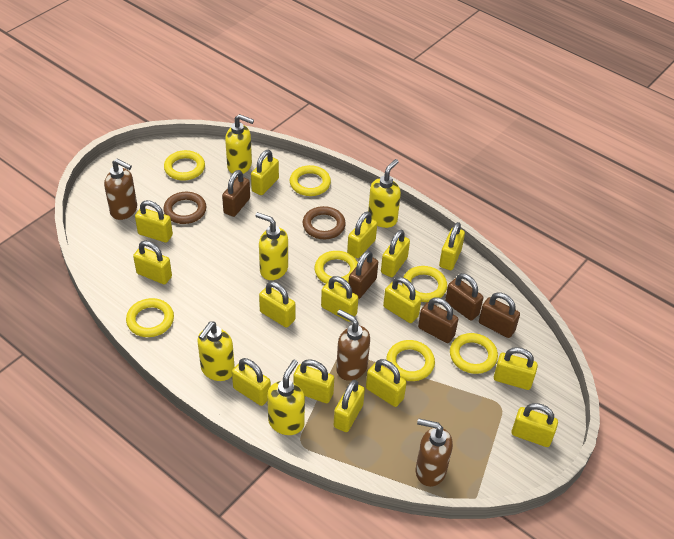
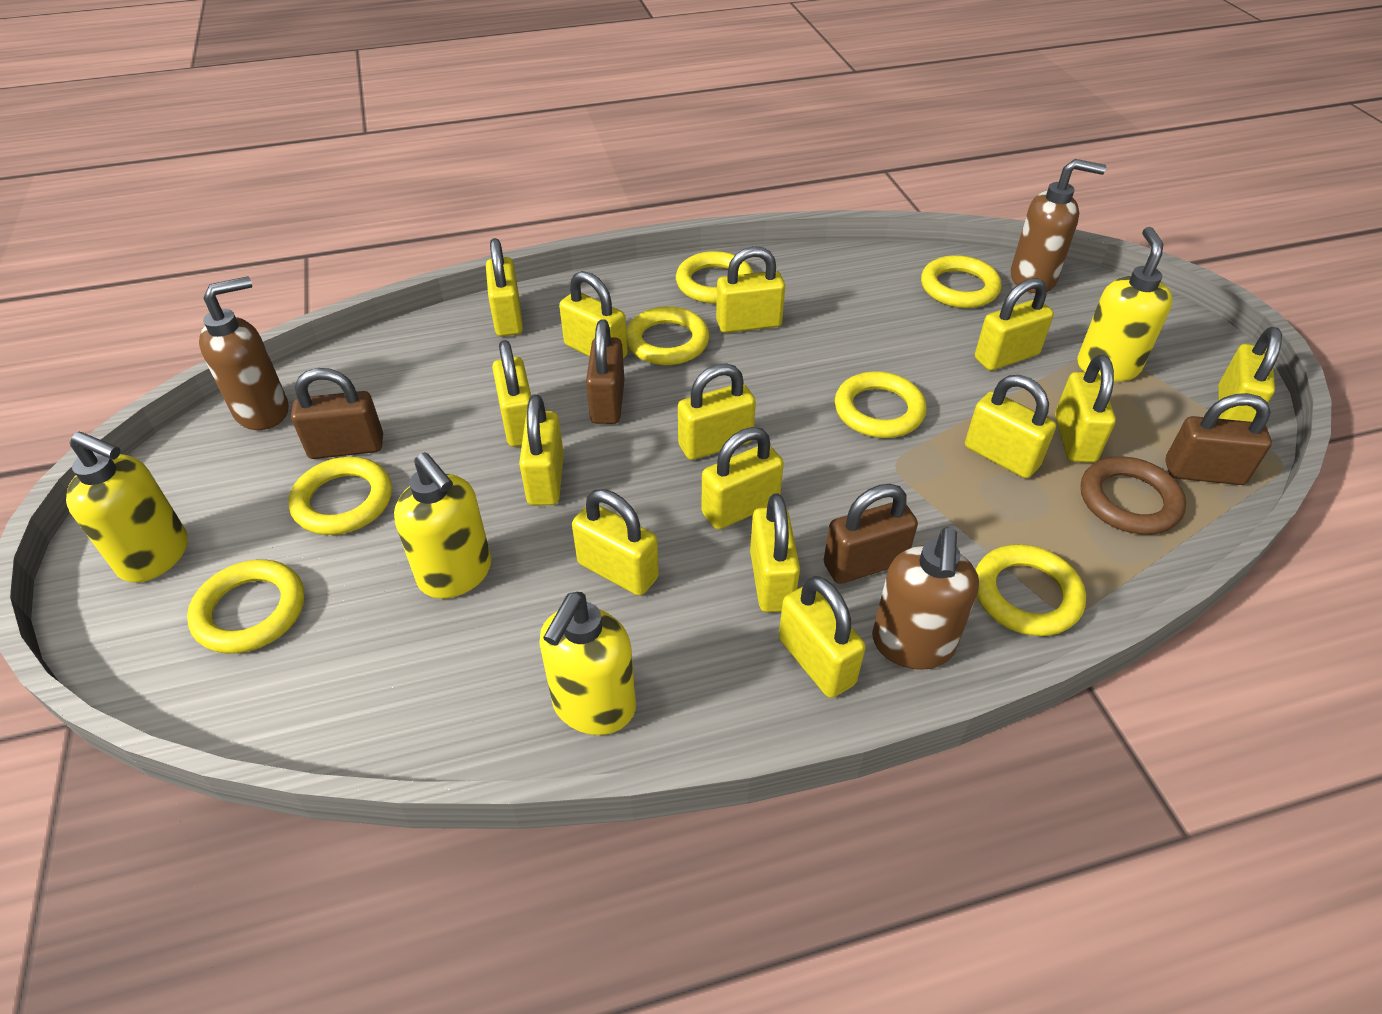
brown padlock: 5 -> 4
brown ring: 2 -> 1
yellow padlock: 15 -> 14
yellow soap dispenser: 5 -> 4

